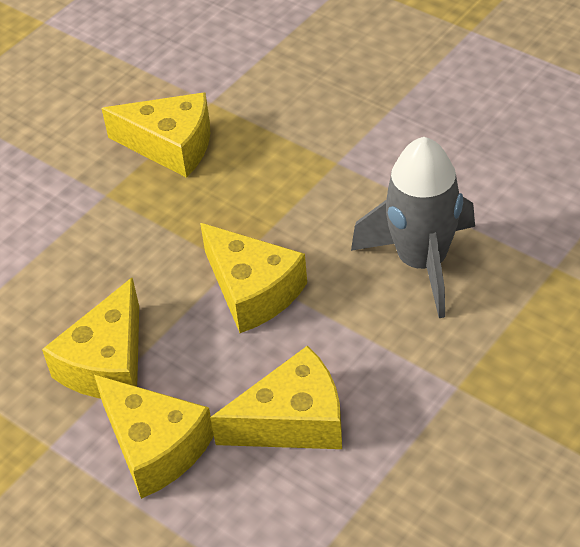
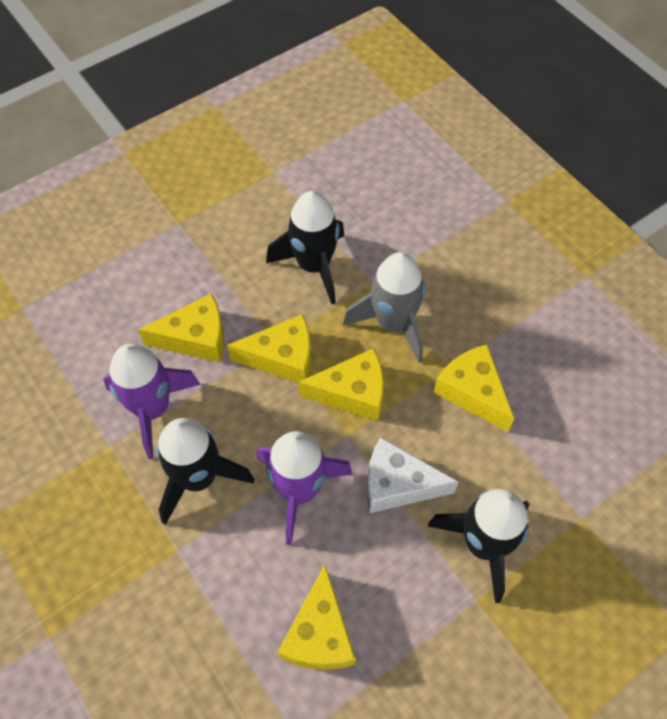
black rocket: 0 -> 3
purple rocket: 0 -> 2
white cheese: 0 -> 1

